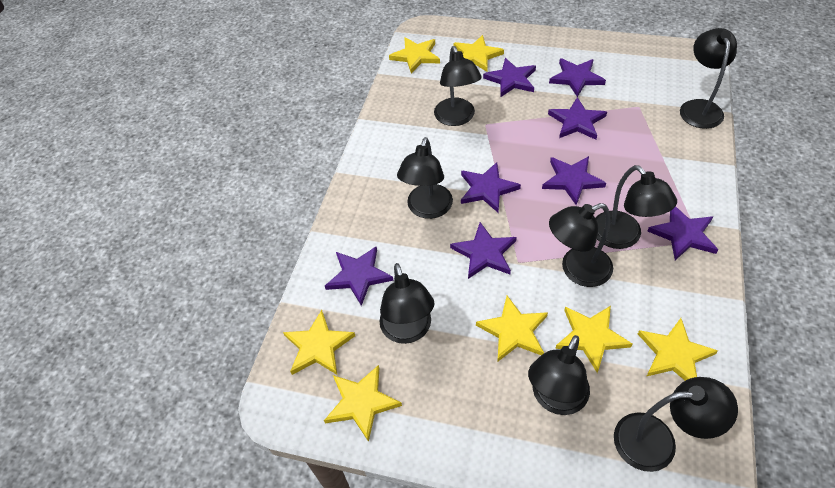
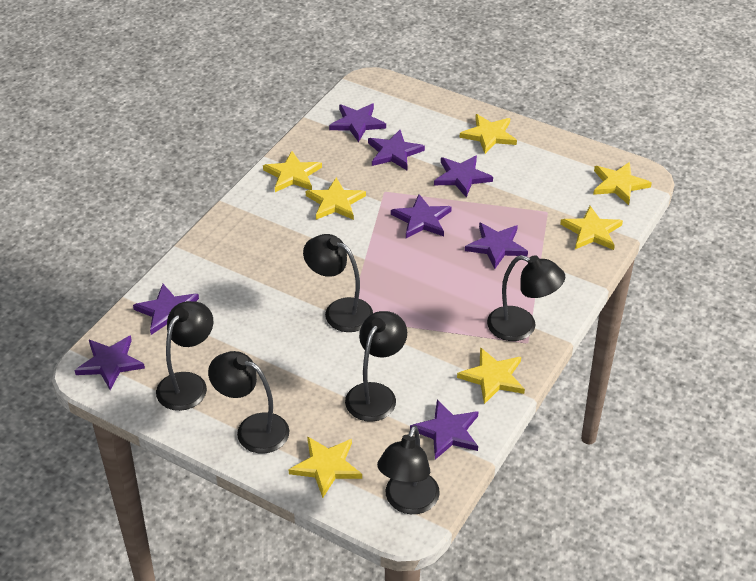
black lamp: 8 -> 6

